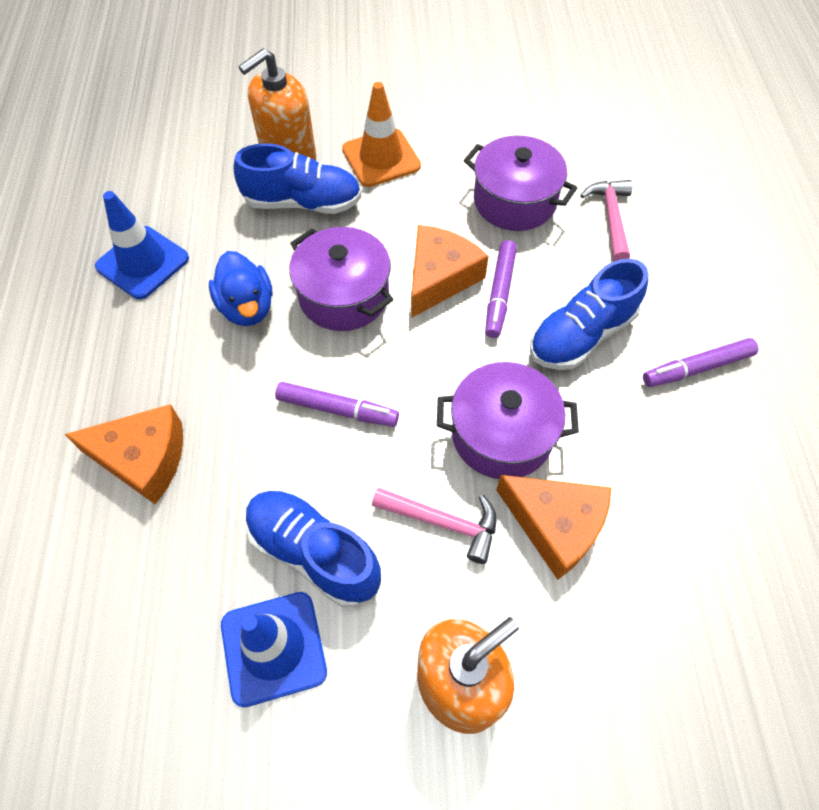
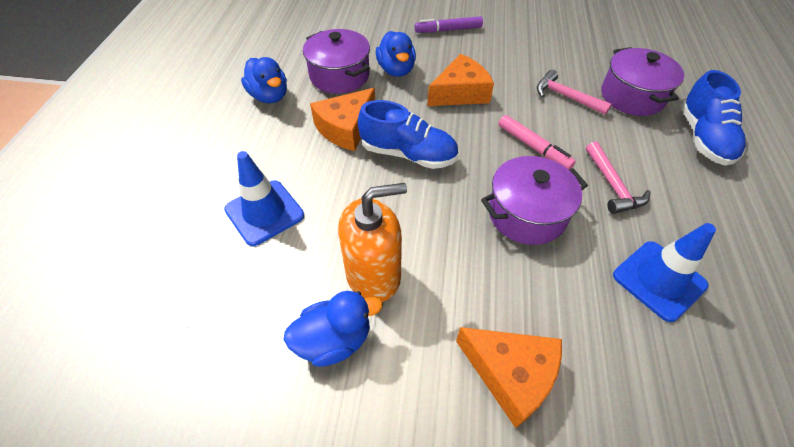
blue duck: 1 -> 3
blue shoe: 3 -> 2
orange soap dispenser: 2 -> 1
orange traffic cone: 1 -> 0
pink marker: 0 -> 1
purple marker: 3 -> 1

